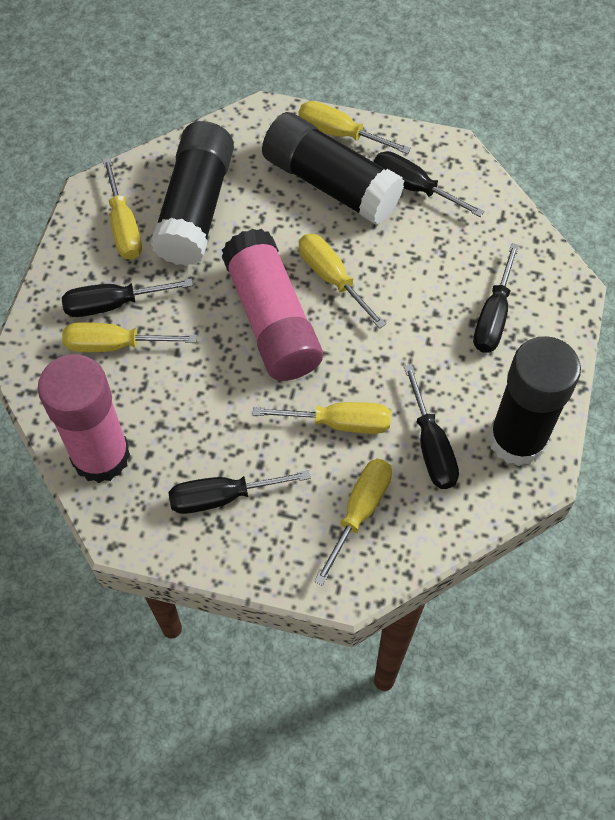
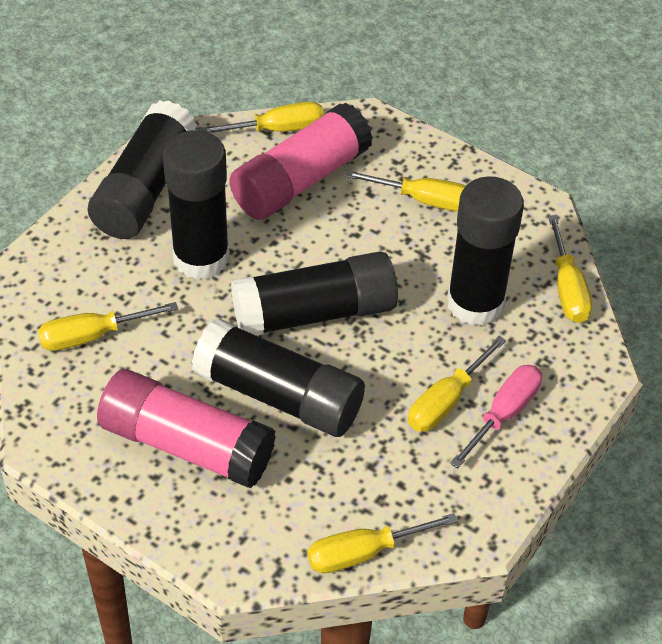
black glue stick: 3 -> 5
black screwdriver: 5 -> 0
pink screwdriver: 0 -> 1

